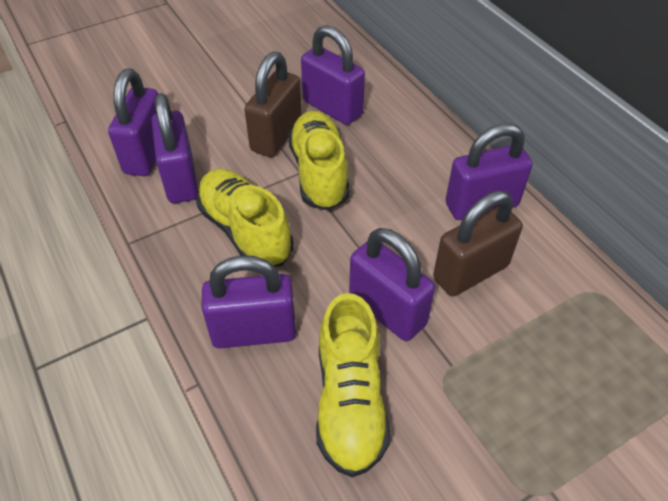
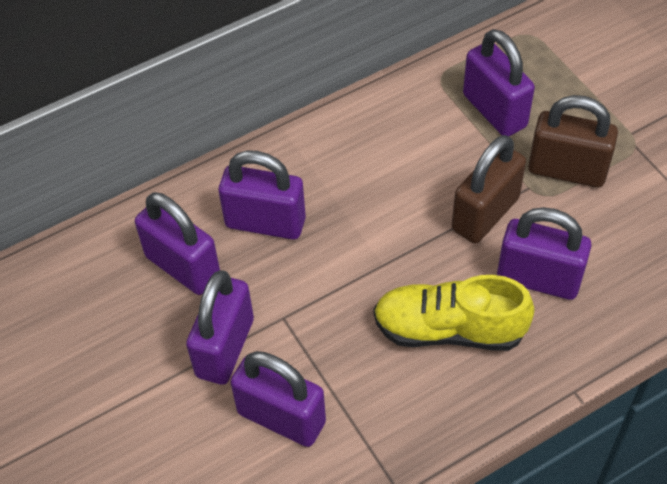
yellow shoe: 3 -> 1

